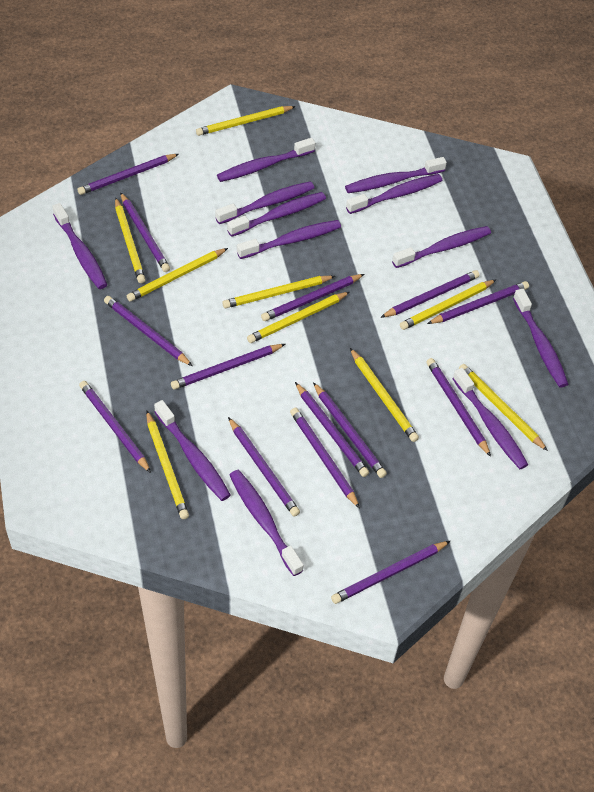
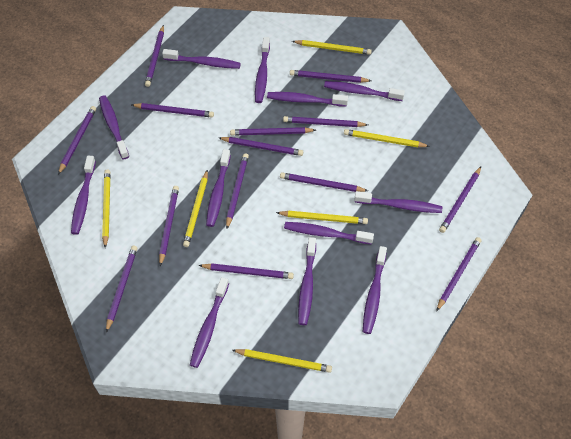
yellow pencil: 9 -> 6

